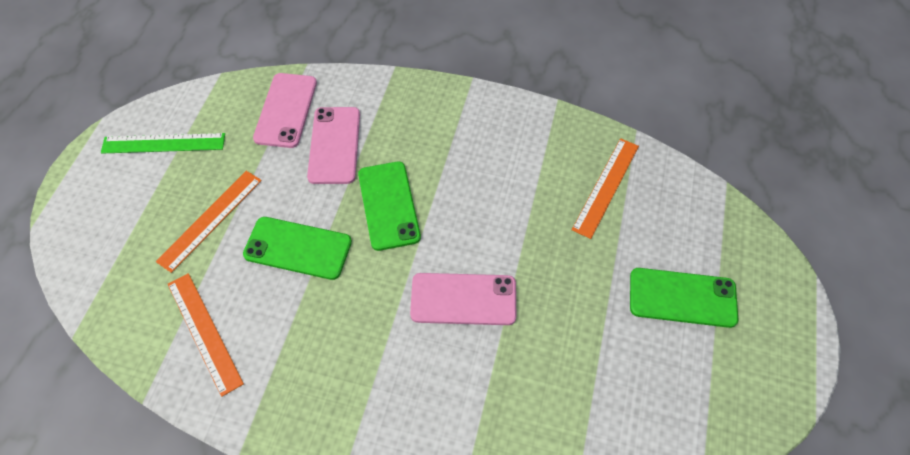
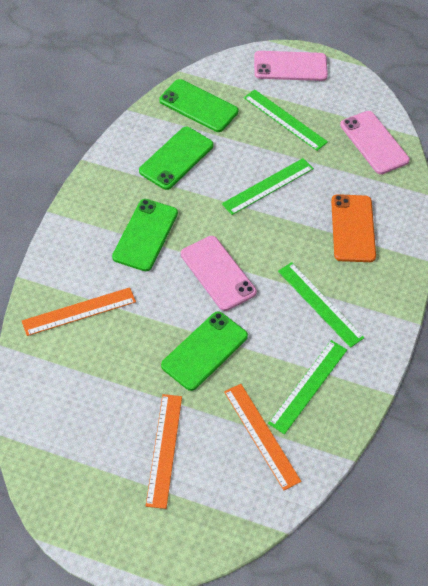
green phone: 3 -> 4
green ruler: 1 -> 4
orange phone: 0 -> 1

